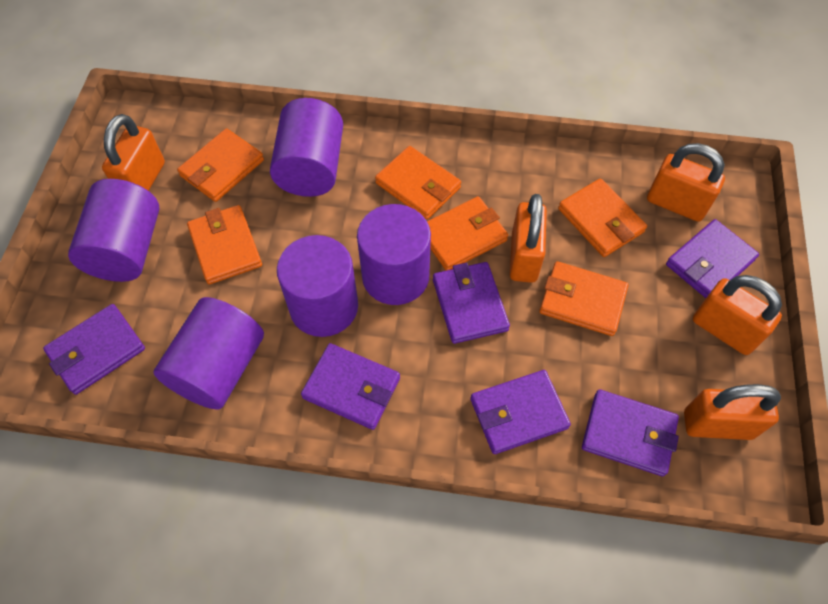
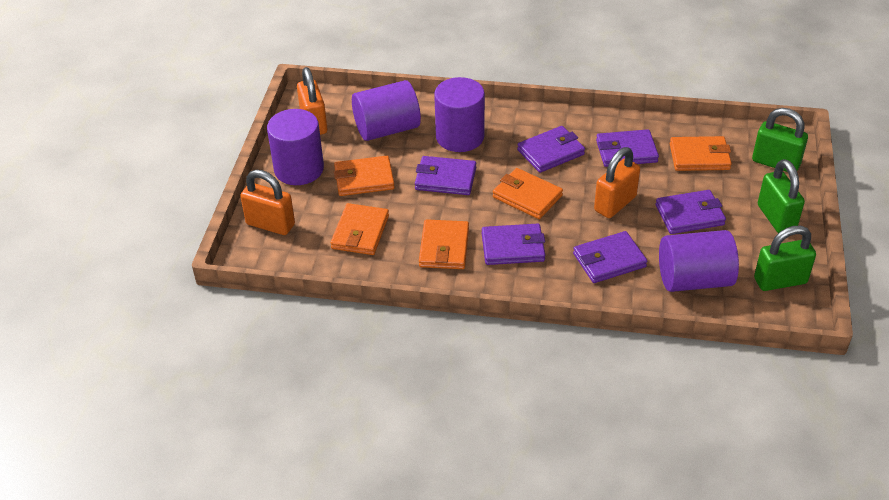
green padlock: 0 -> 3
orange padlock: 5 -> 3
orange wallet: 6 -> 5
purple cylinder: 5 -> 4

